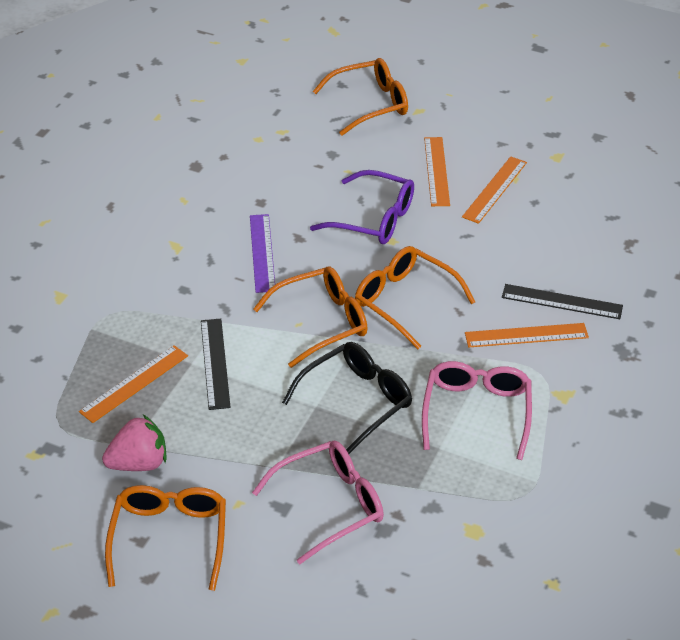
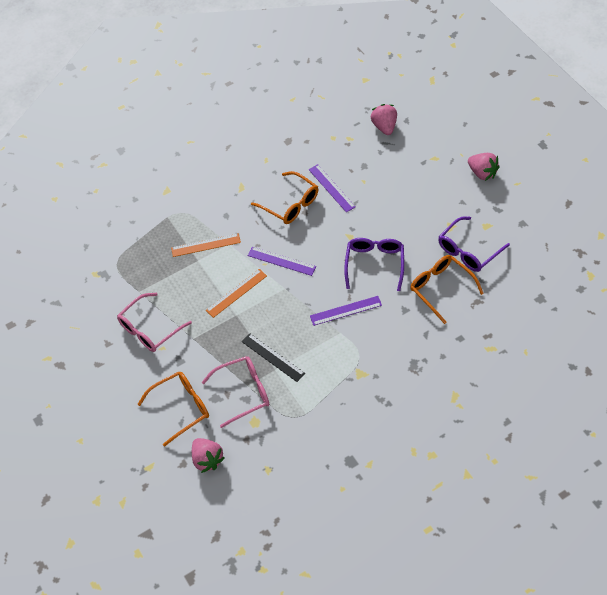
black glasses: 1 -> 0
black ruler: 2 -> 1
orange glasses: 4 -> 3
orange ruler: 4 -> 2
pink strawberry: 1 -> 3
purple glasses: 1 -> 2
purple ruler: 1 -> 3

